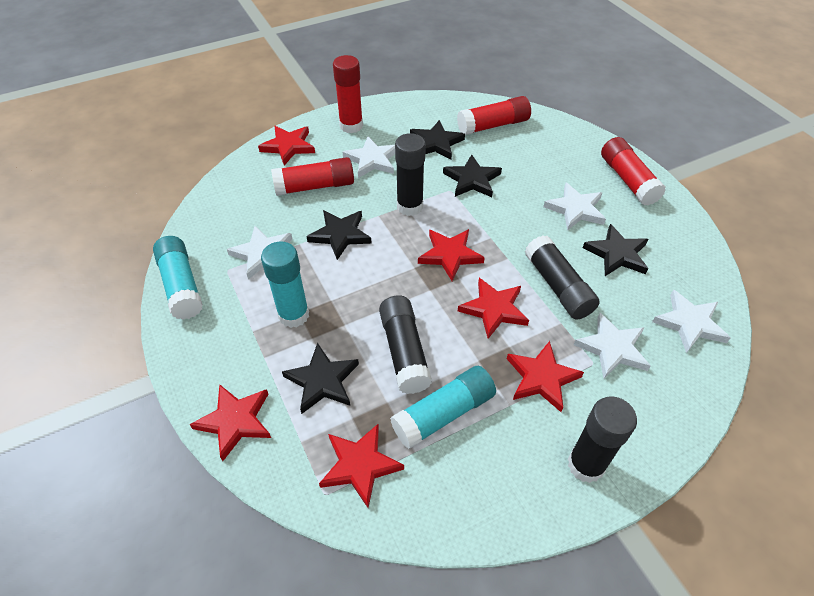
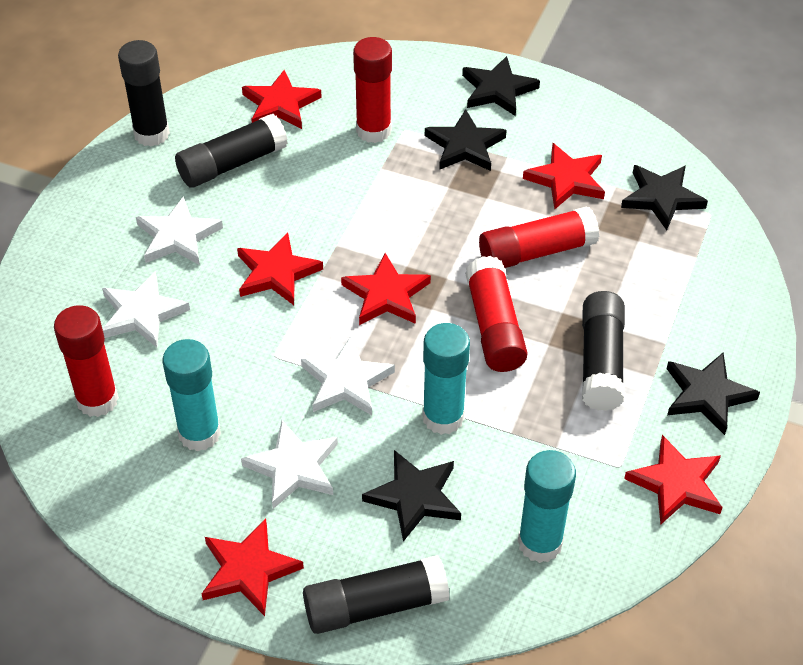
white star: 5 -> 4

